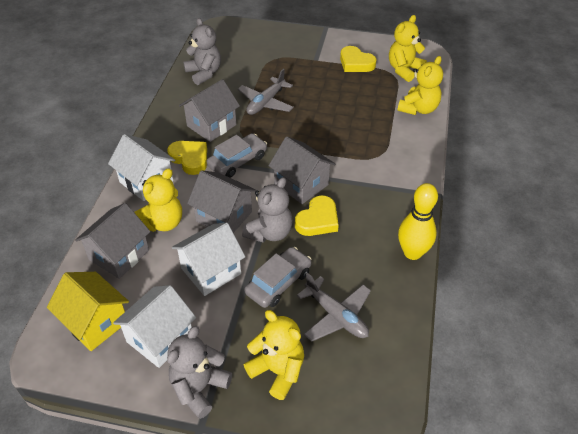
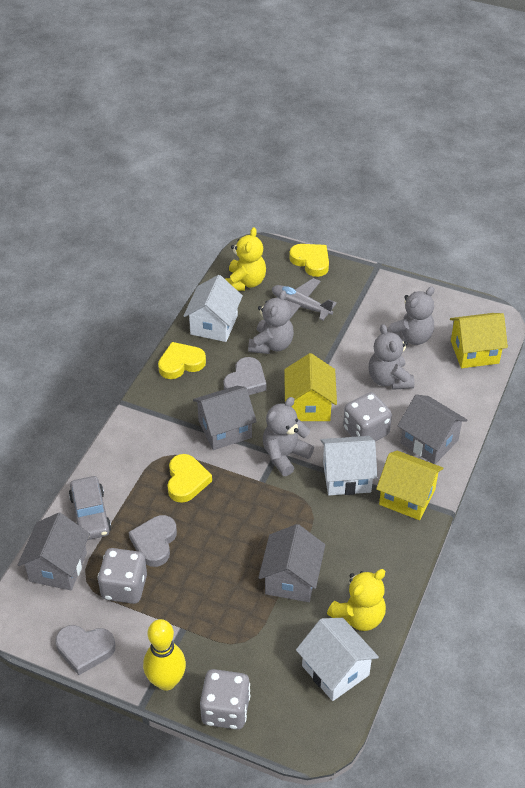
grey car: 2 -> 1
grey dice: 0 -> 3
grey heart: 0 -> 3
grey plane: 2 -> 1
grey teddy bear: 3 -> 4
yellow house: 1 -> 3
yellow teddy bear: 4 -> 2

